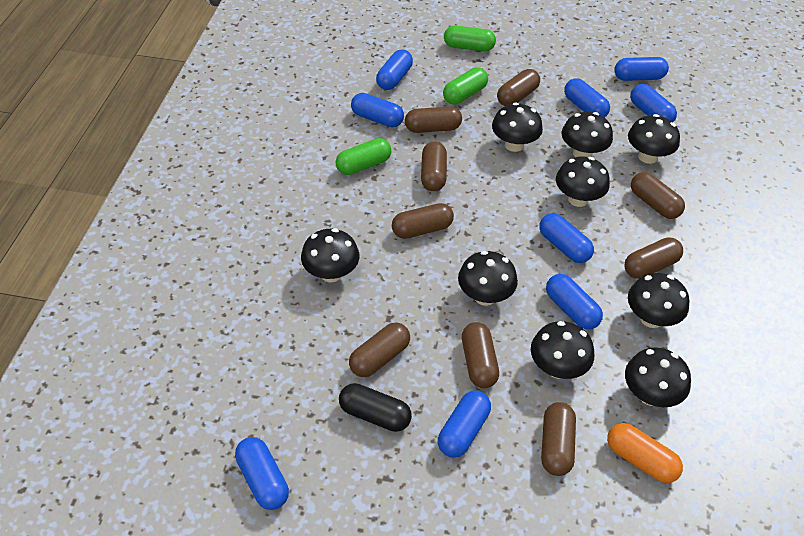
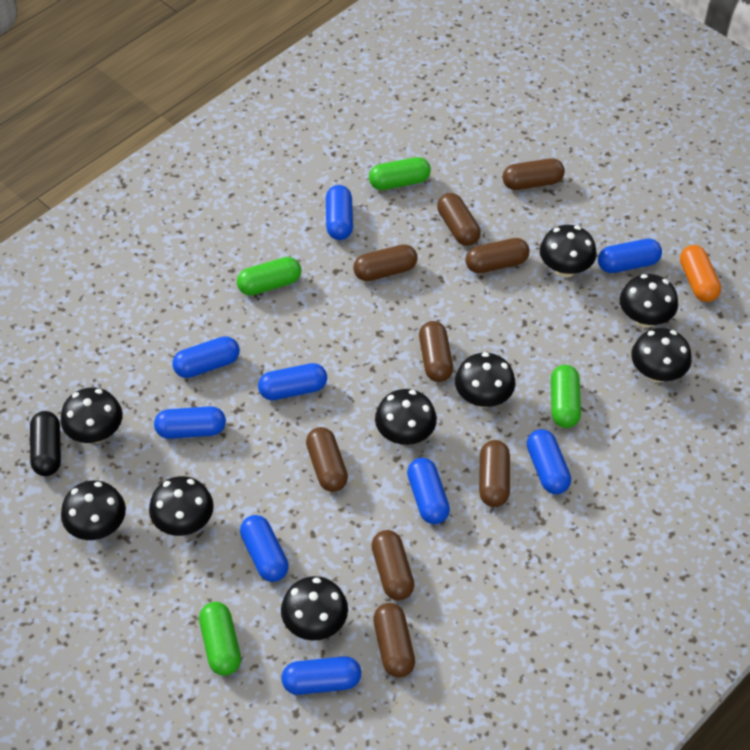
green capsule: 3 -> 4

